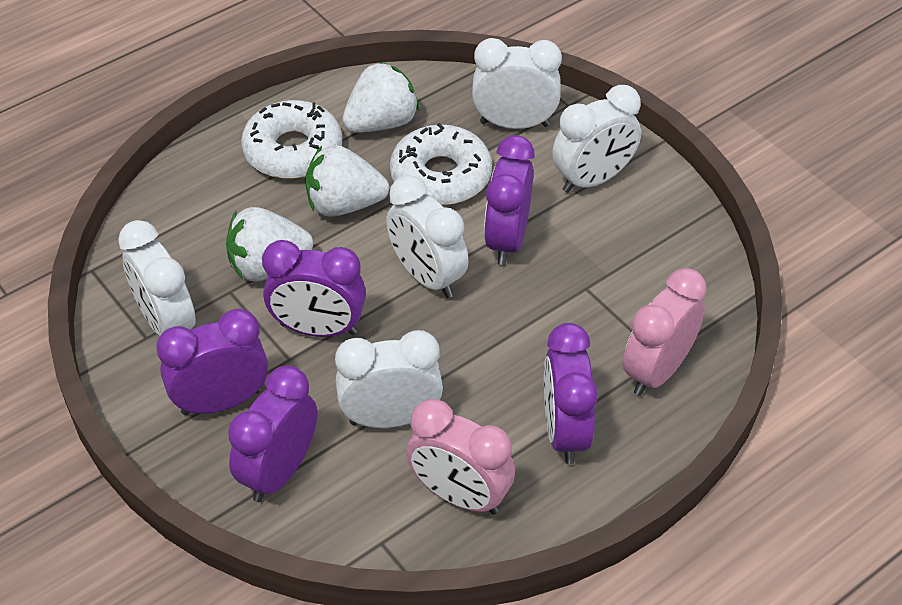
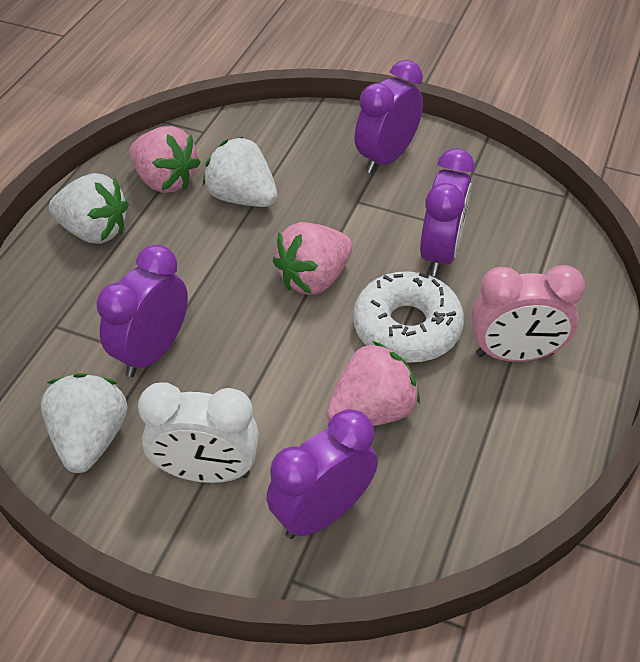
pink clock: 2 -> 1
pink strawberry: 0 -> 3
purple clock: 5 -> 4
white clock: 5 -> 1
white donut: 2 -> 1

